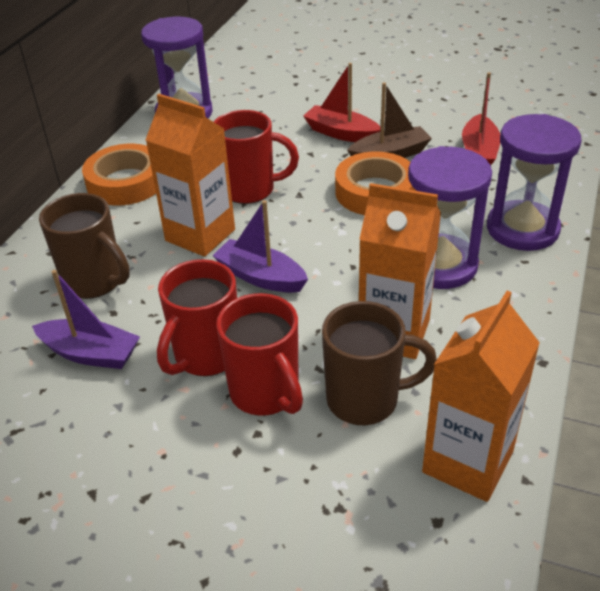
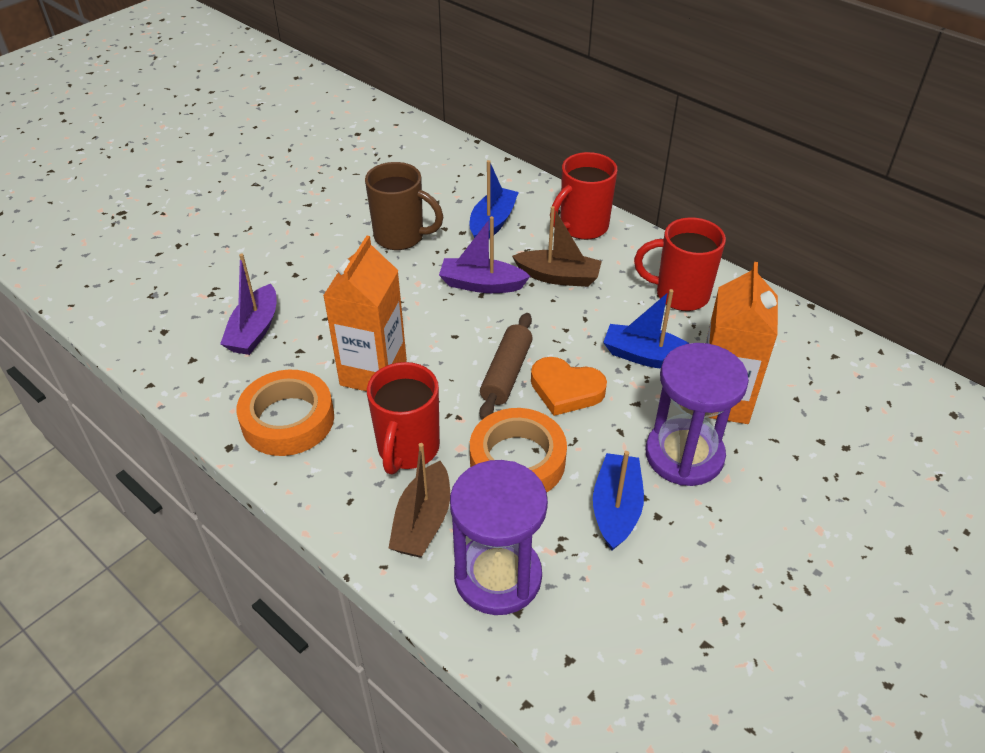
blue boat: 0 -> 3
brown boat: 1 -> 2
brown mug: 2 -> 1
brown rolling pin: 0 -> 1
orange carton: 3 -> 2
orange heart: 0 -> 1
purple hourglass: 3 -> 2
red boat: 2 -> 0

